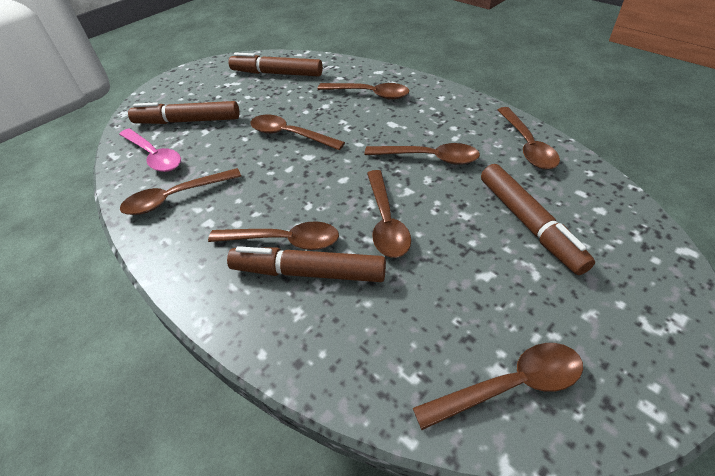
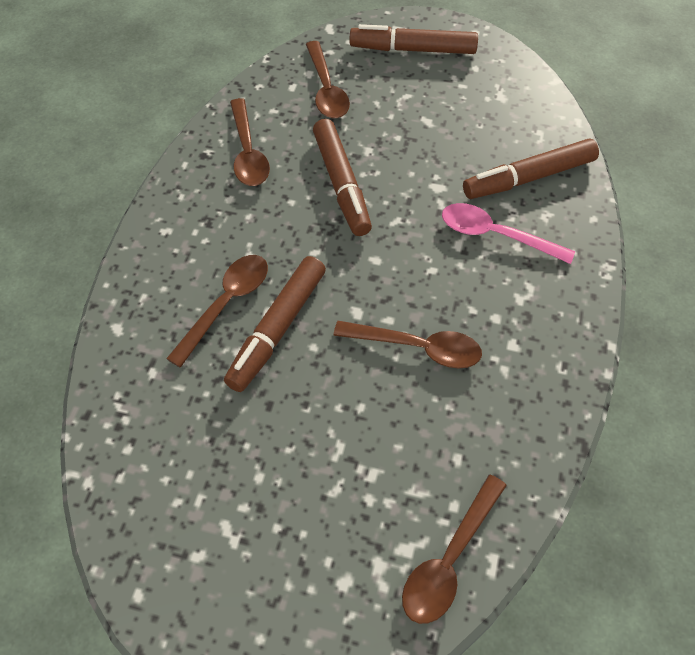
brown spoon: 8 -> 5

